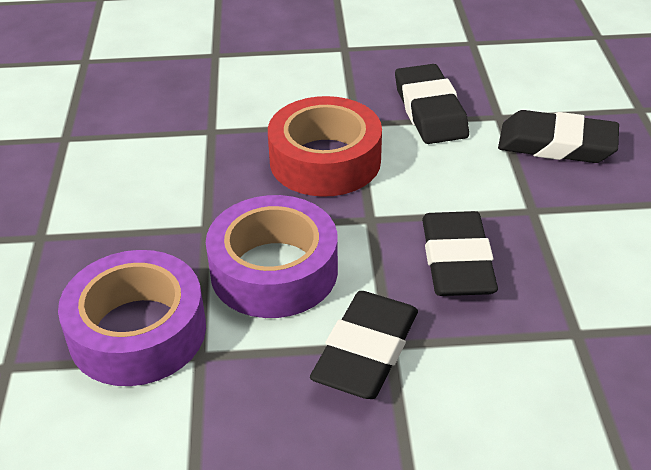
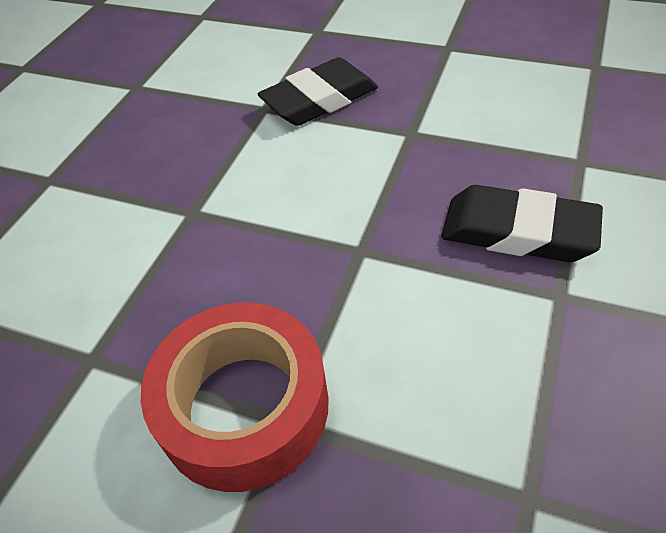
black eraser: 4 -> 2
purple tape: 2 -> 0

